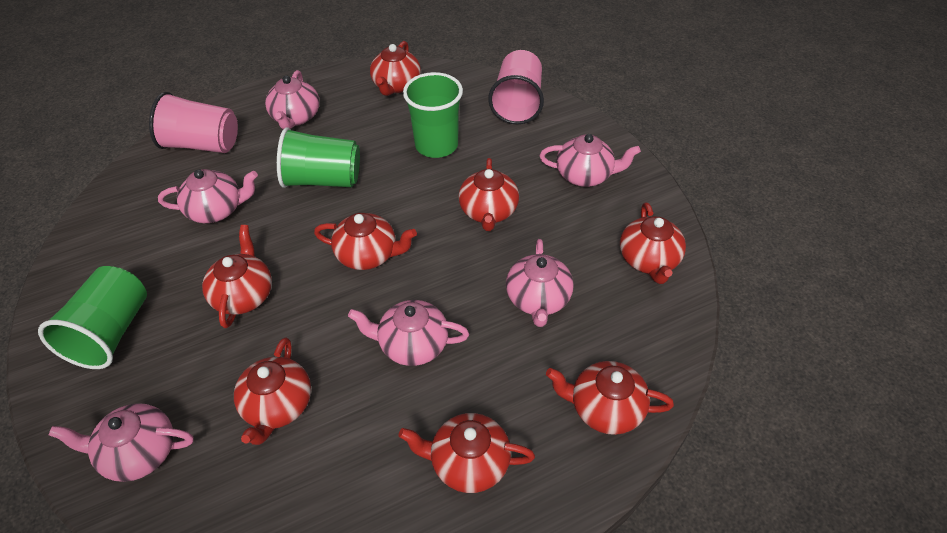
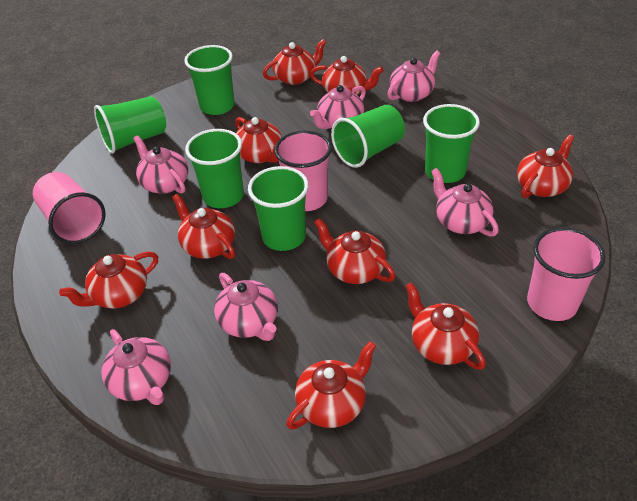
green cup: 3 -> 6
pink cup: 2 -> 3
red teapot: 8 -> 9

